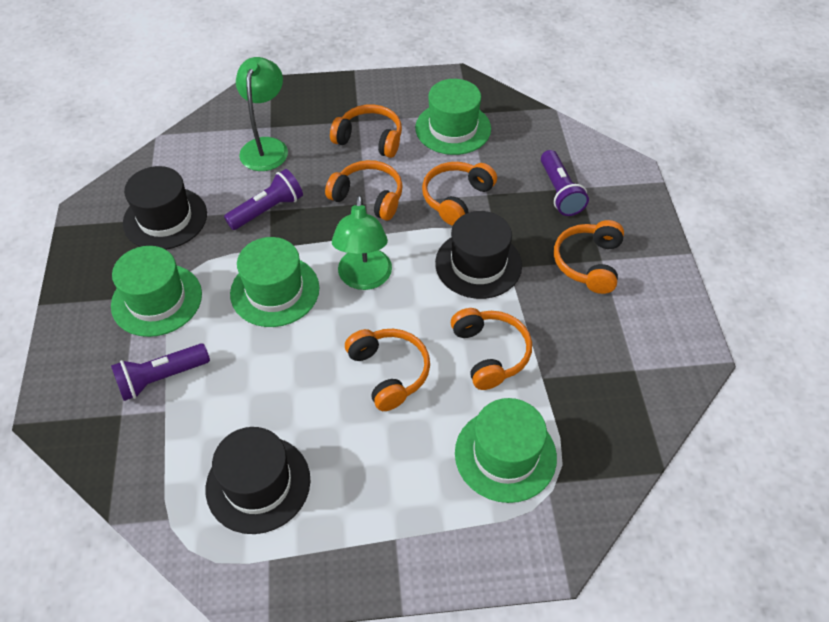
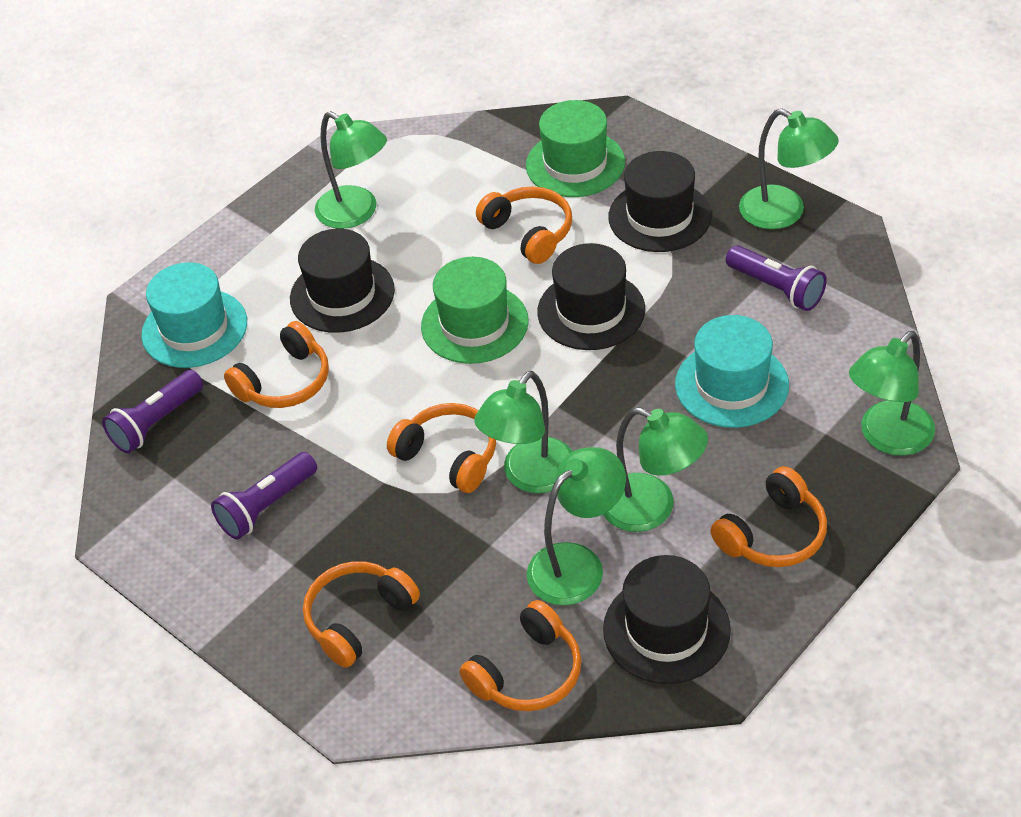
black hat: 3 -> 4
green hat: 4 -> 2
green lamp: 2 -> 6
turquoise hat: 0 -> 2

